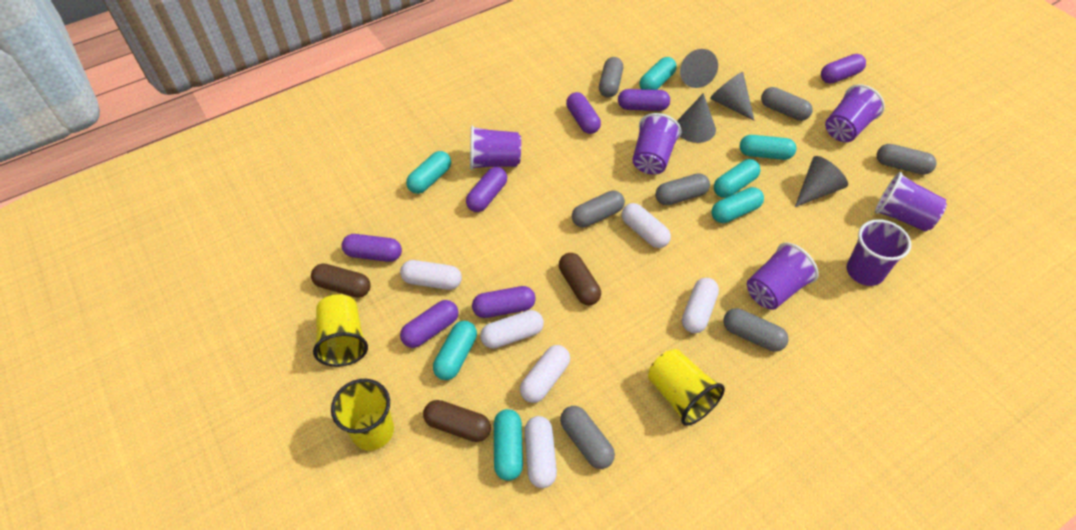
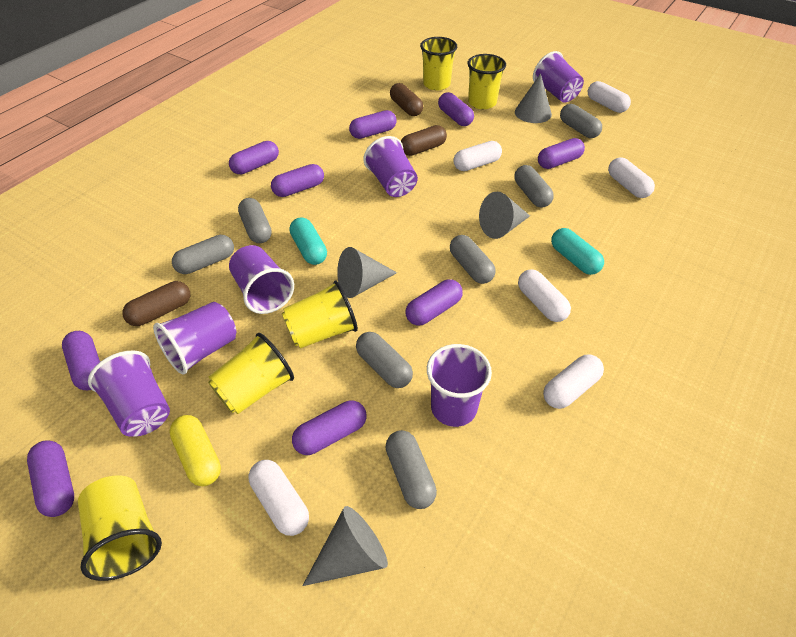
purple capsule: 7 -> 9
turquoise capsule: 7 -> 2
yellow capsule: 0 -> 1
yellow cup: 3 -> 5

